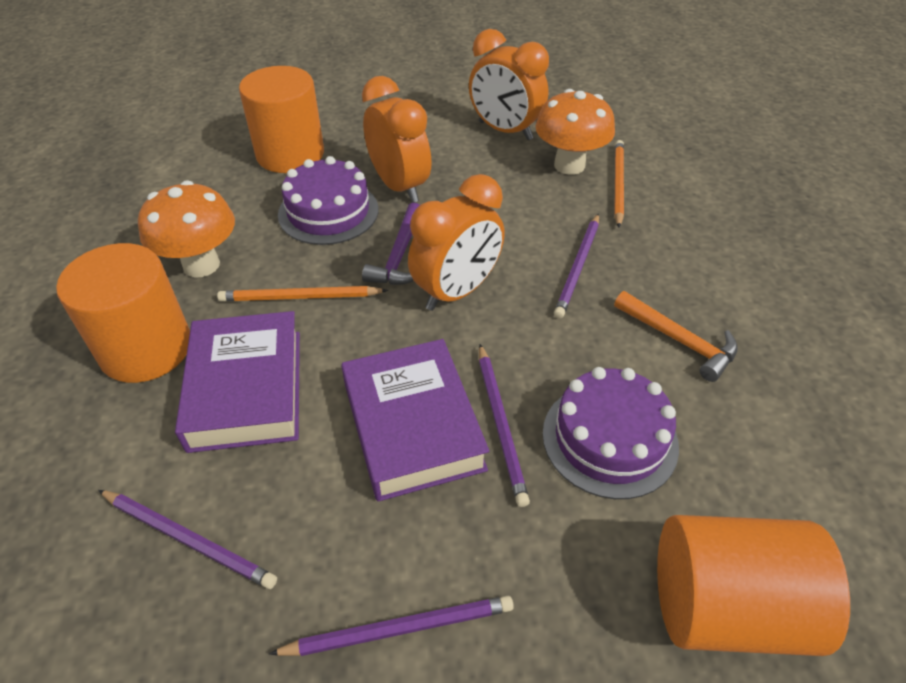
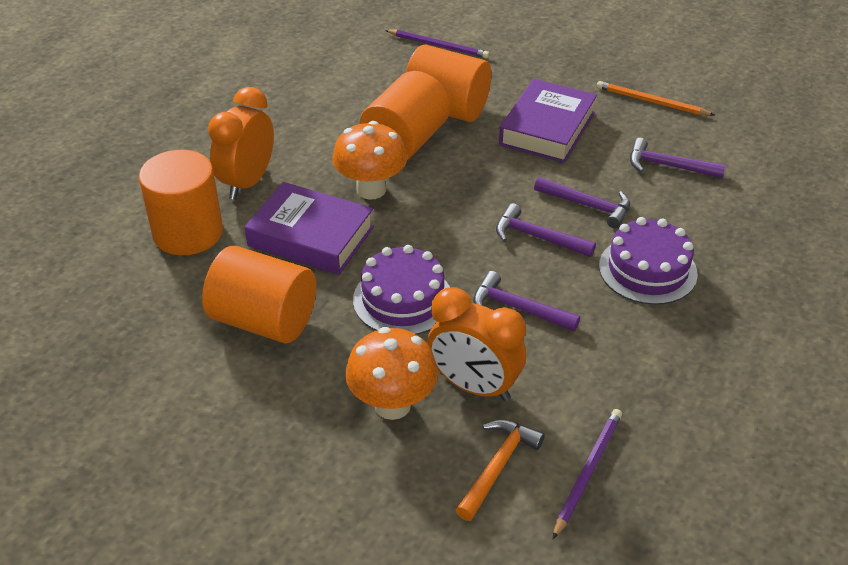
orange clock: 3 -> 2
orange cylinder: 3 -> 4
orange pencil: 2 -> 1
purple hammer: 1 -> 4
purple pencil: 4 -> 2

